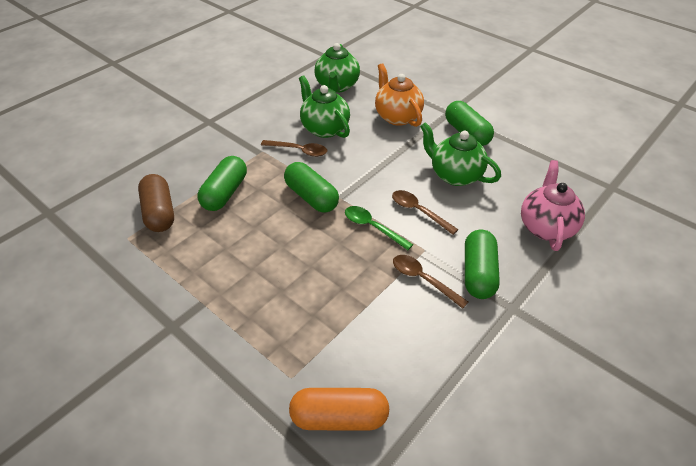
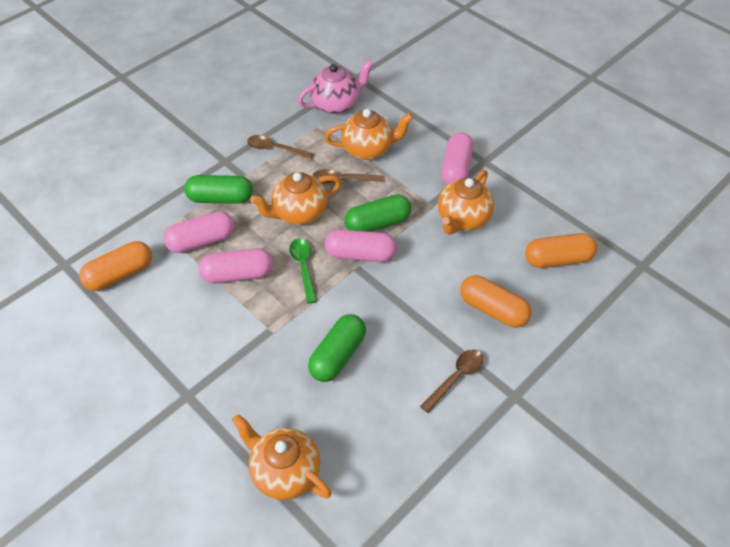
brown capsule: 1 -> 0
green capsule: 4 -> 3
green teapot: 3 -> 0
orange capsule: 1 -> 3
orange teapot: 1 -> 4
pink capsule: 0 -> 4

